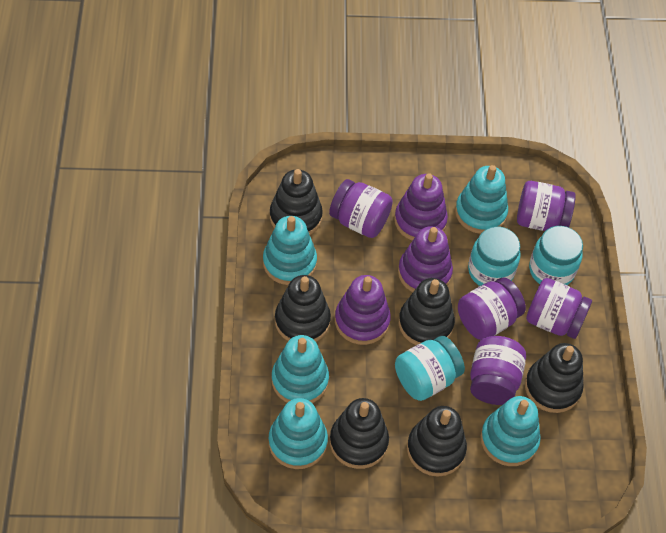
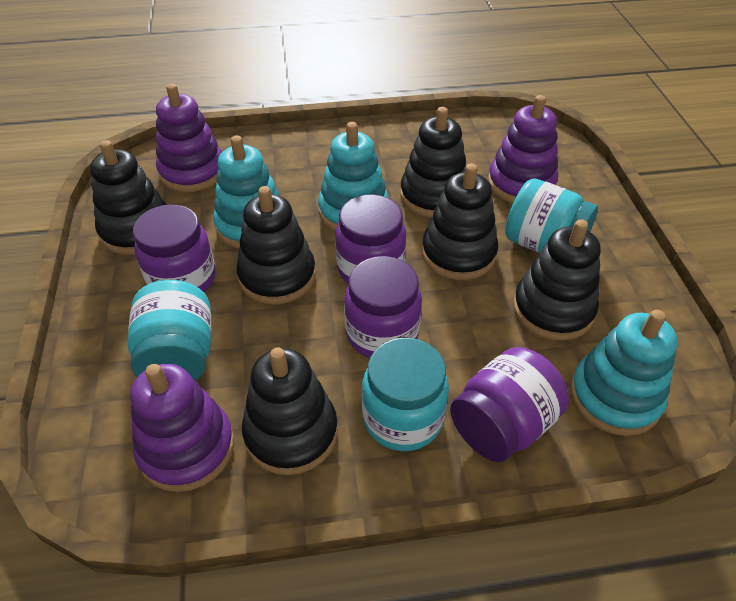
purple jar: 5 -> 4
turquoise stacking toy: 5 -> 3

